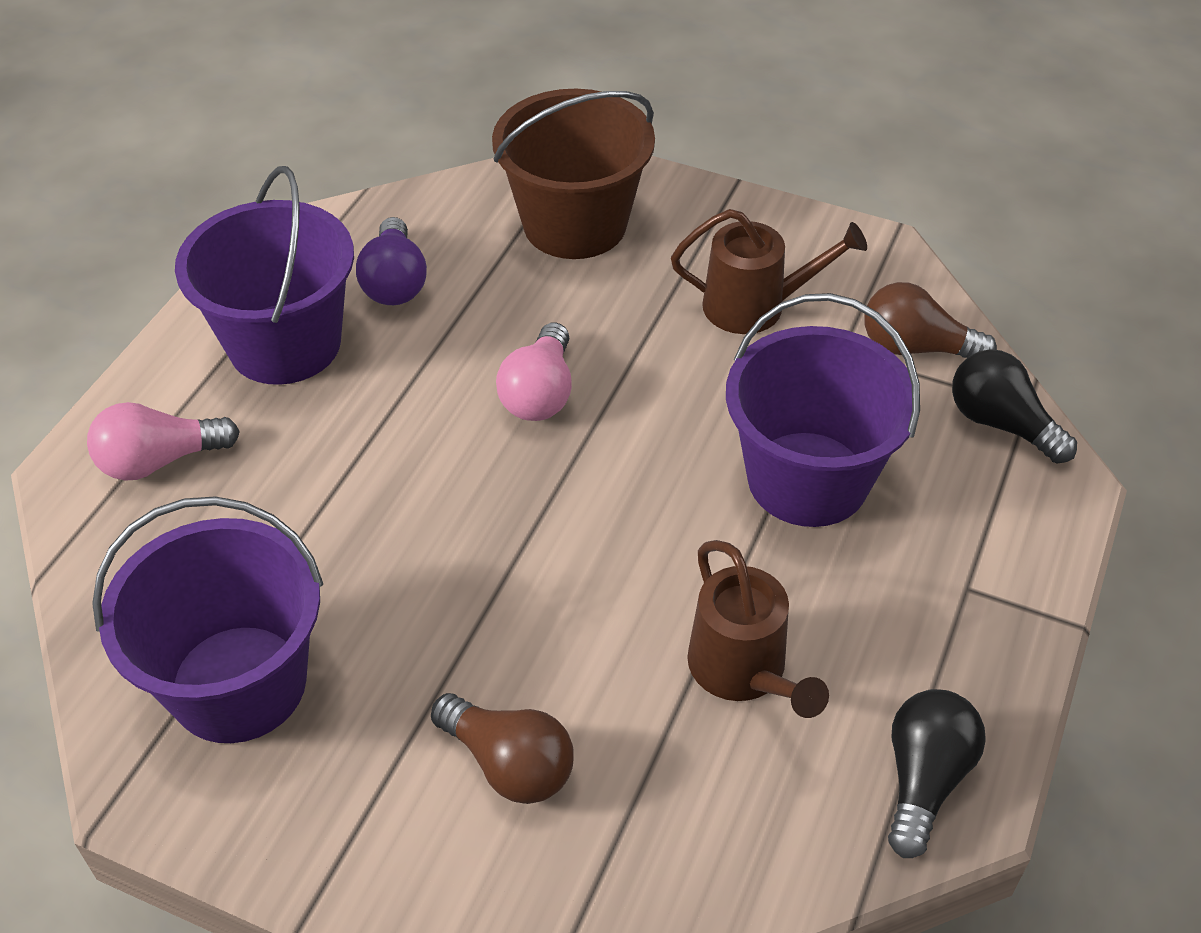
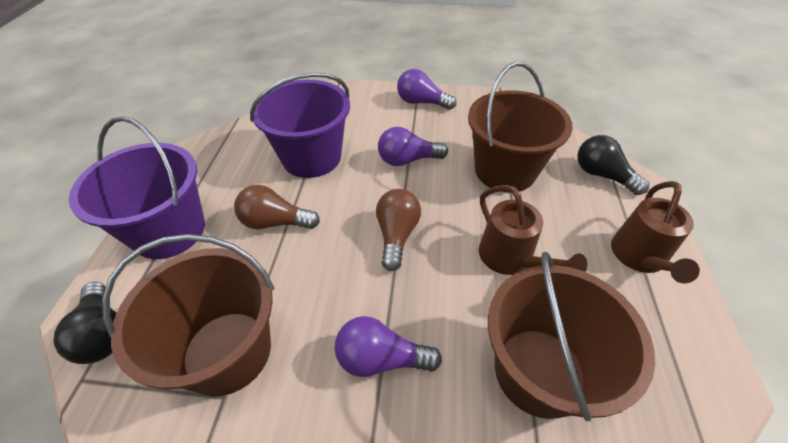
brown bucket: 1 -> 3
pink light bulb: 2 -> 0
purple bucket: 3 -> 2
purple light bulb: 1 -> 3

